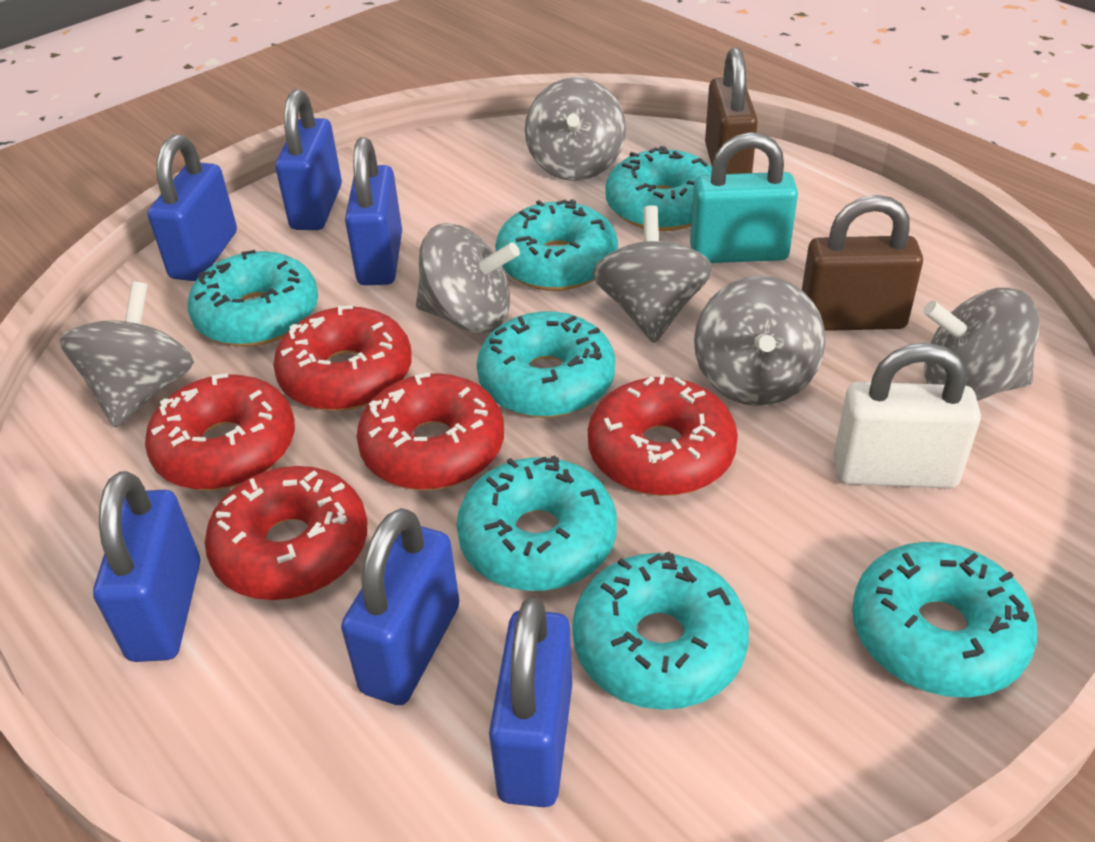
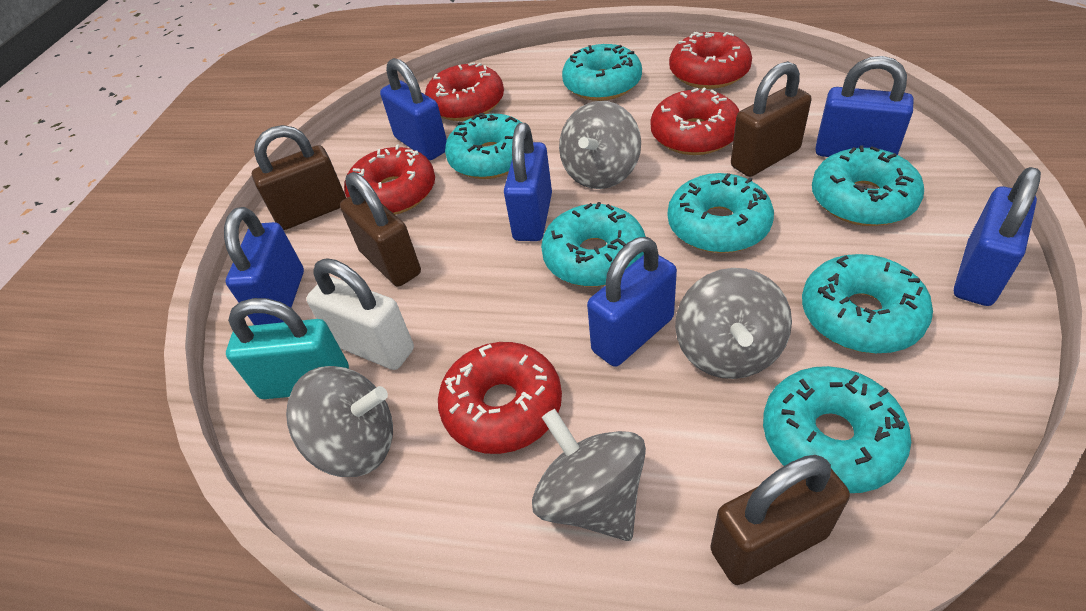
brown padlock: 2 -> 4
grey spinning top: 6 -> 4

